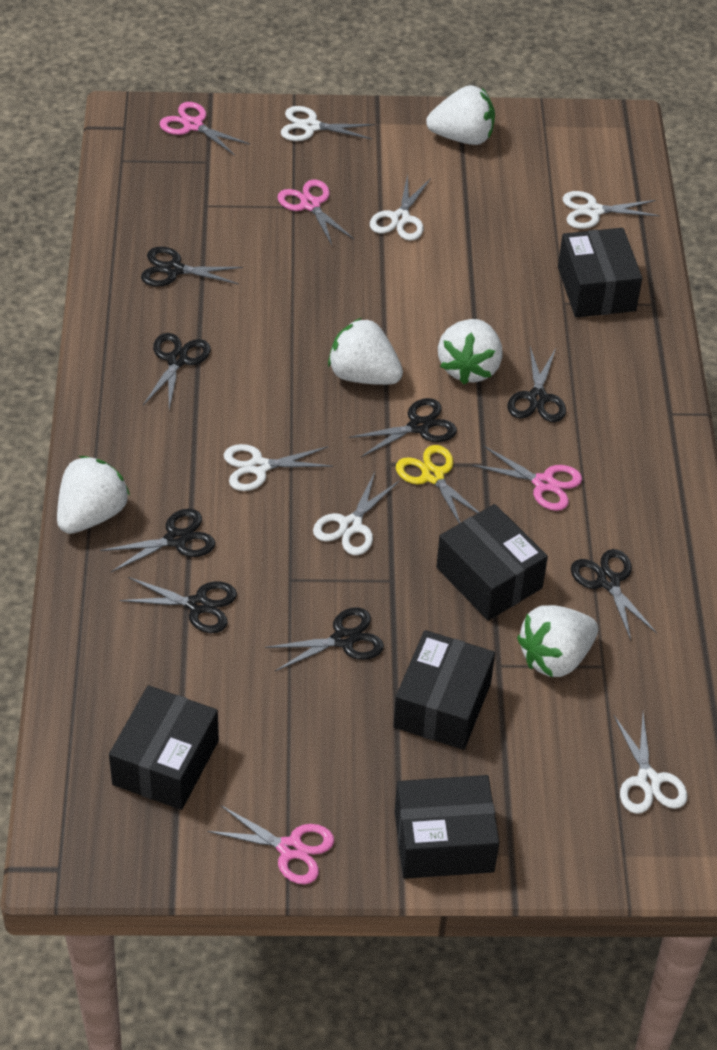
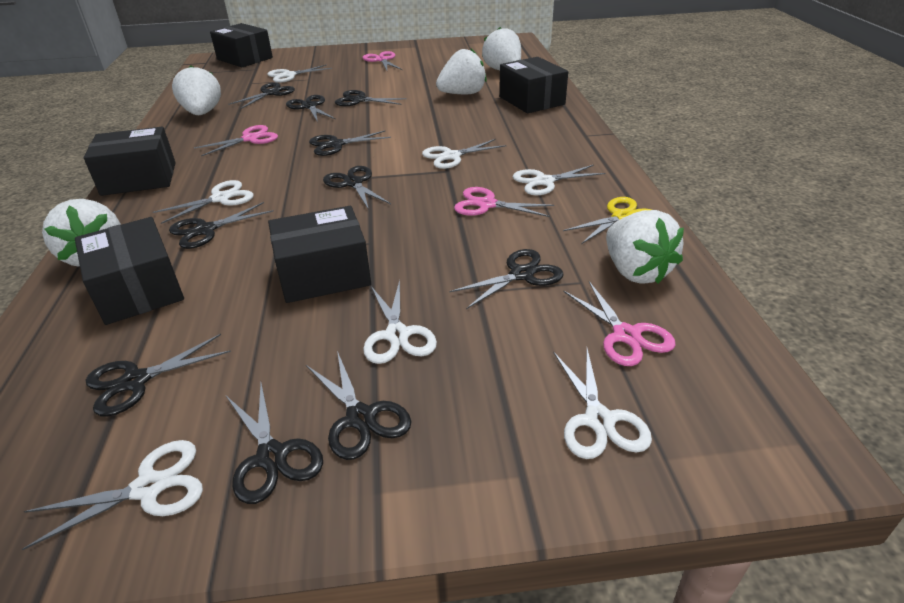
black scissors: 8 -> 10
white scissors: 6 -> 7

